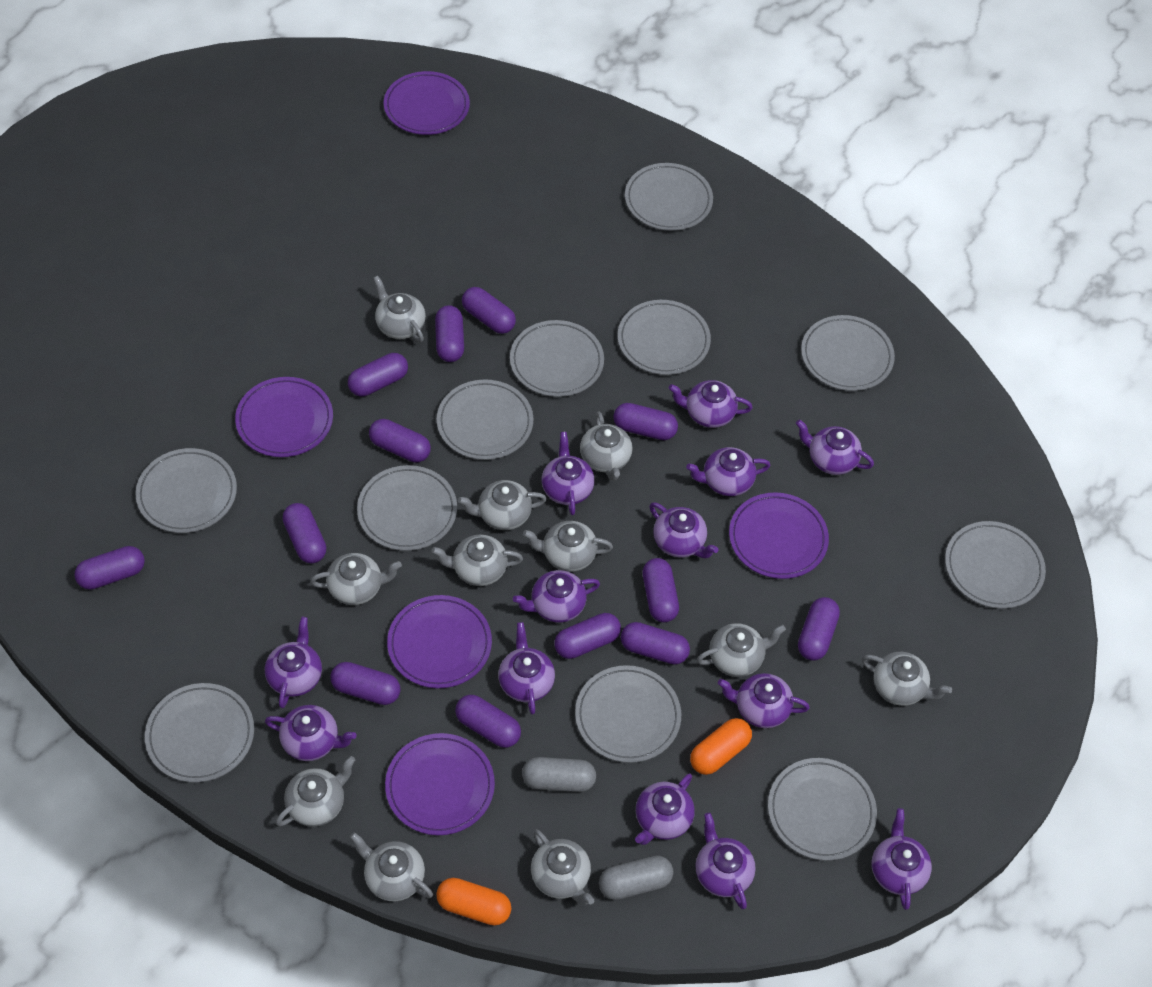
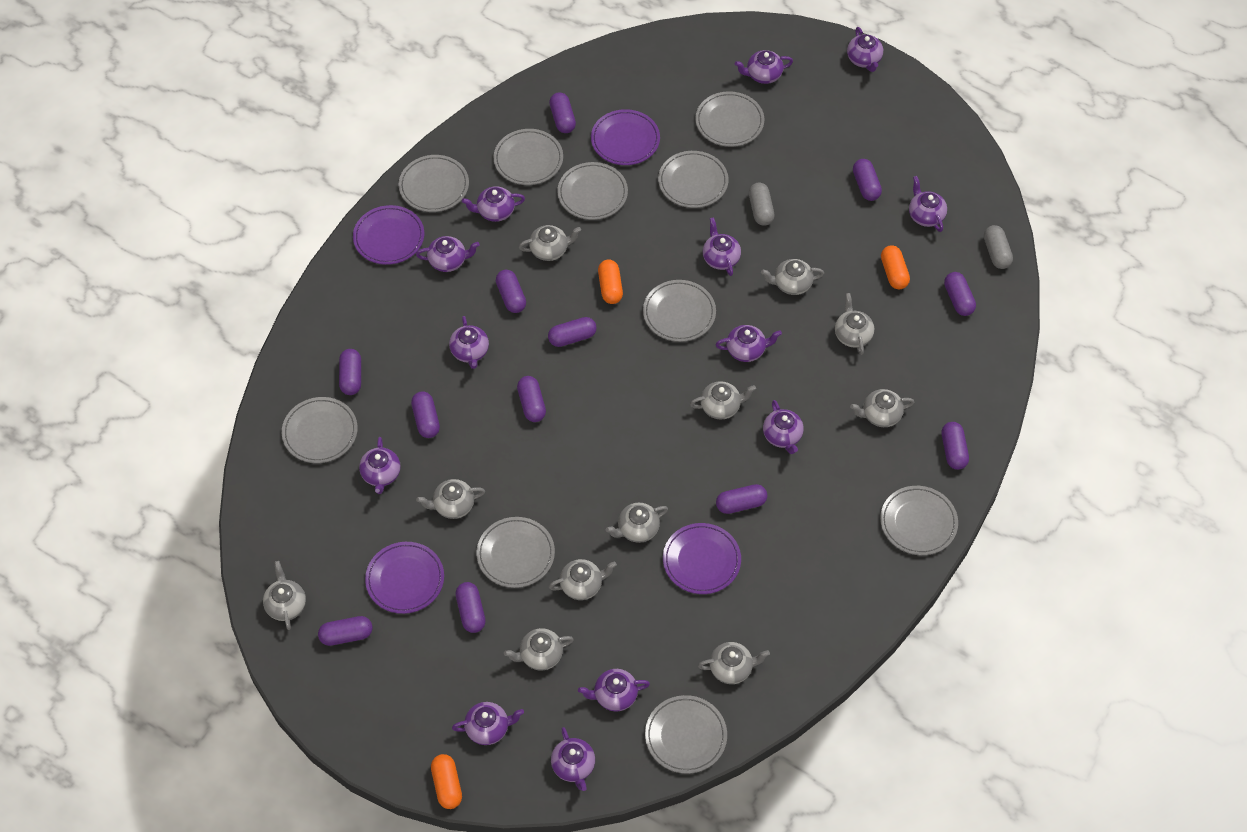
grey plate: 11 -> 10
orange capsule: 2 -> 3
purple capsule: 13 -> 12
purple plate: 5 -> 4

